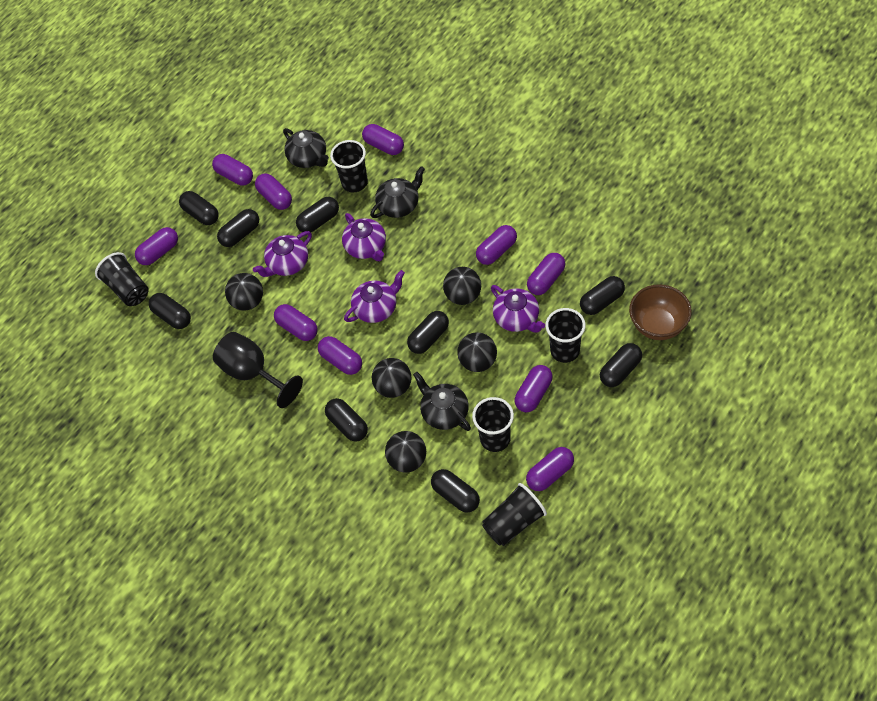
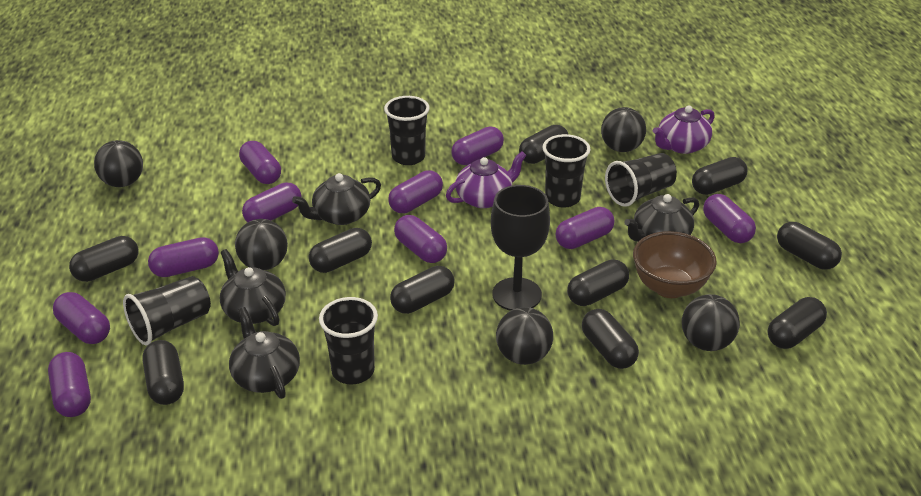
black capsule: 9 -> 10
black teapot: 3 -> 4
purple teapot: 4 -> 2

